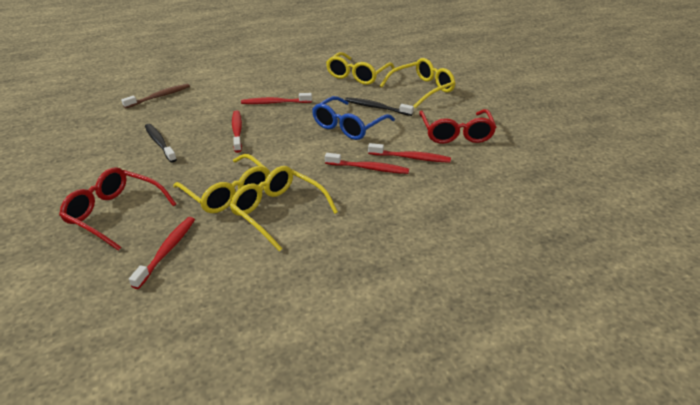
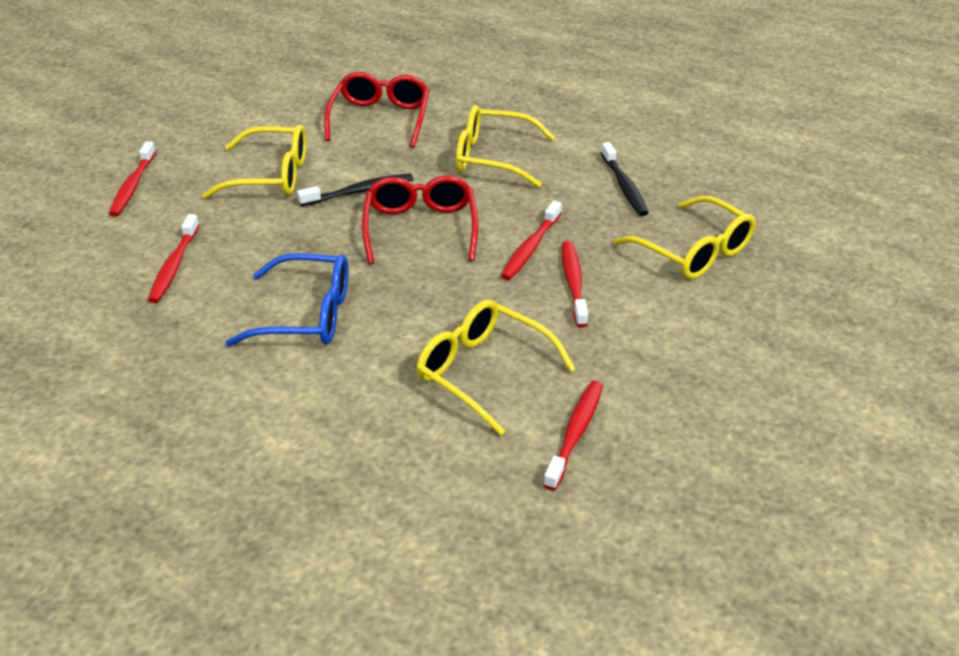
brown toothbrush: 1 -> 0

